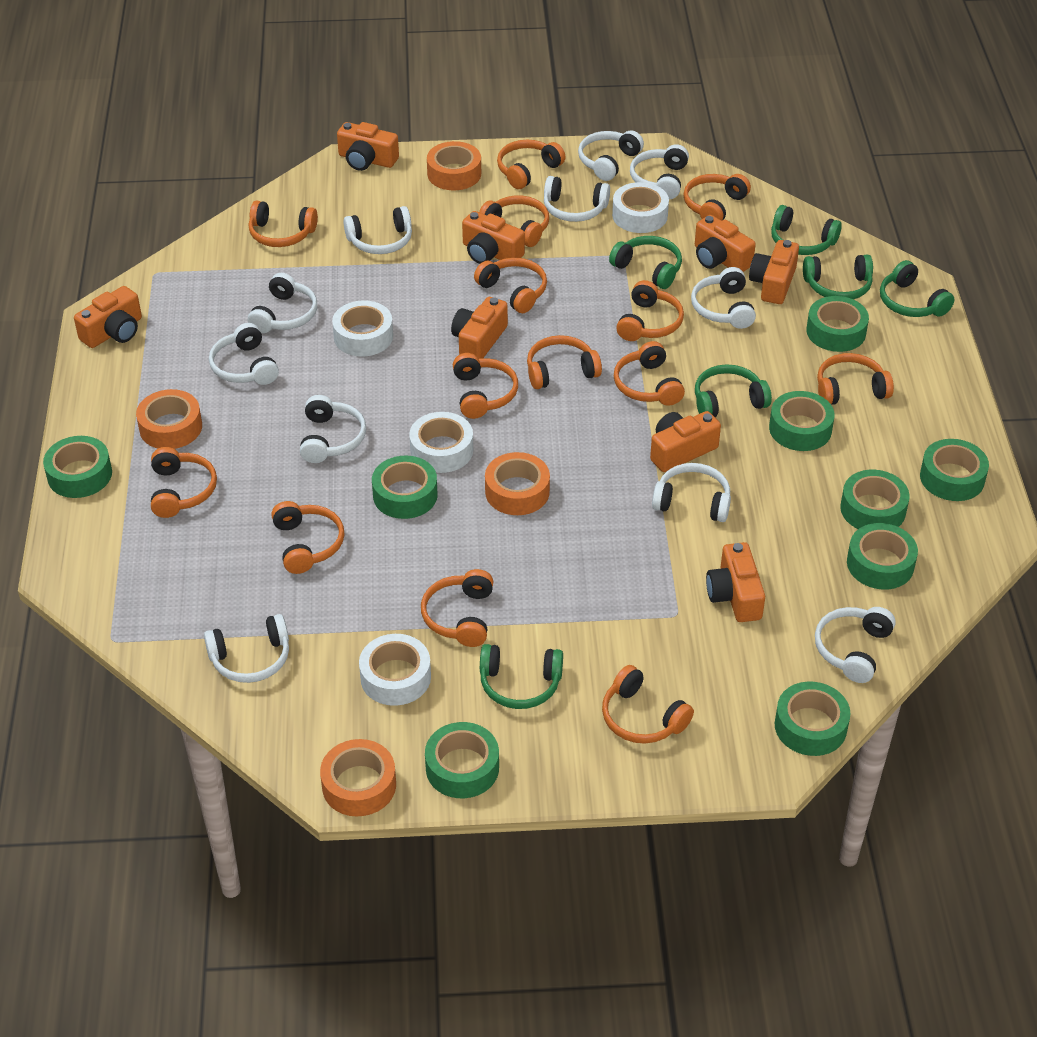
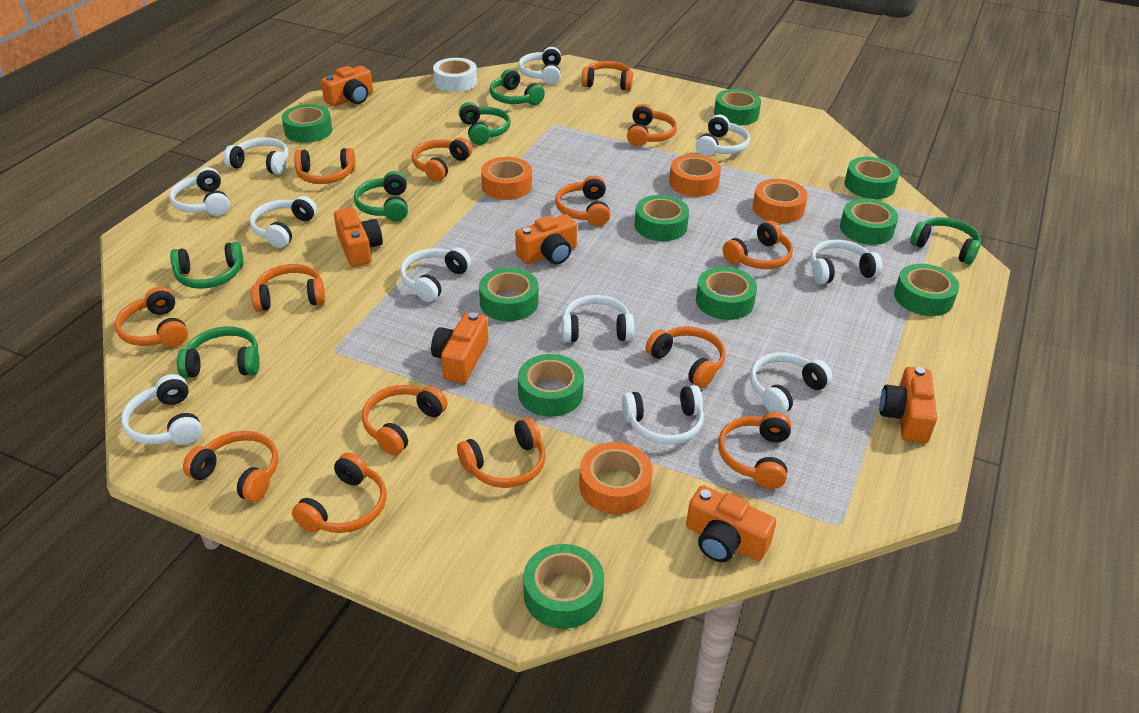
green tape: 9 -> 10
orange camera: 8 -> 6
white tape: 4 -> 1

